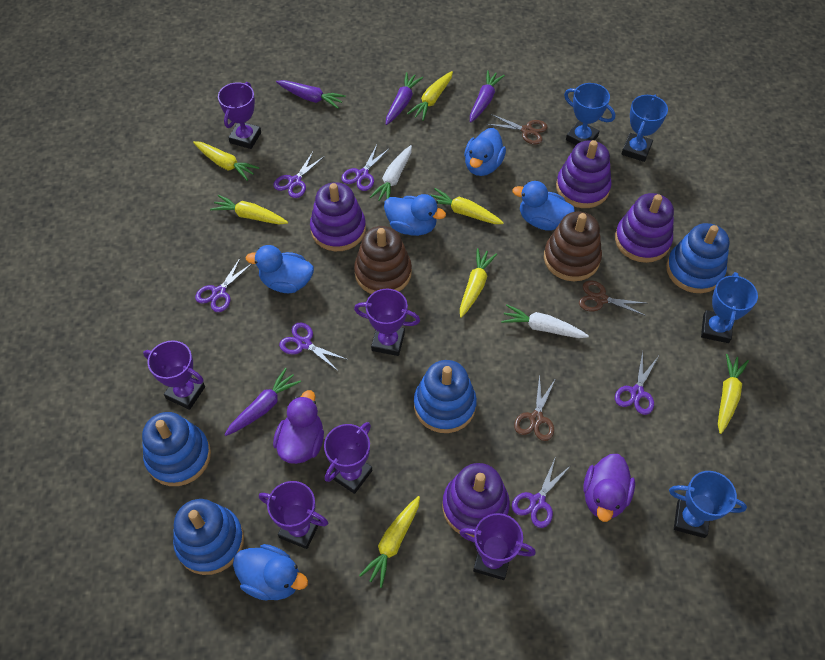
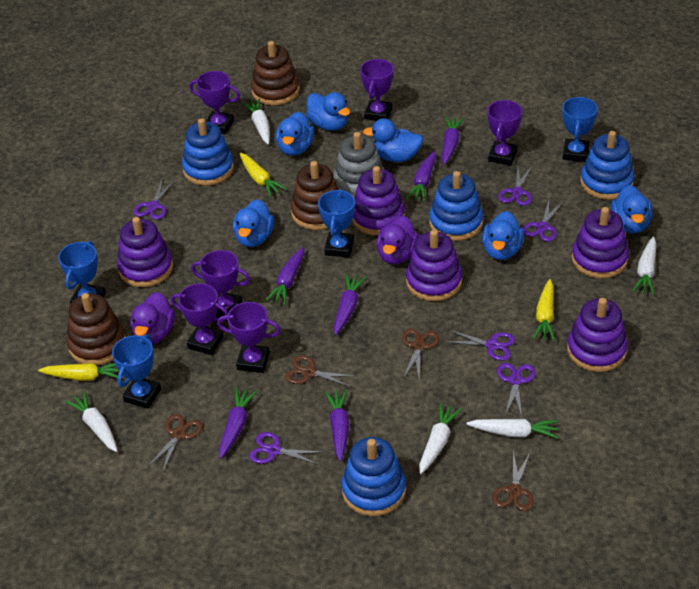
blue duck: 5 -> 6
brown scissors: 3 -> 4
brown stacking toy: 2 -> 3
grey stacking toy: 0 -> 1
purple carrot: 4 -> 6
purple stacking toy: 4 -> 5
white carrot: 2 -> 5
yellow carrot: 7 -> 3

